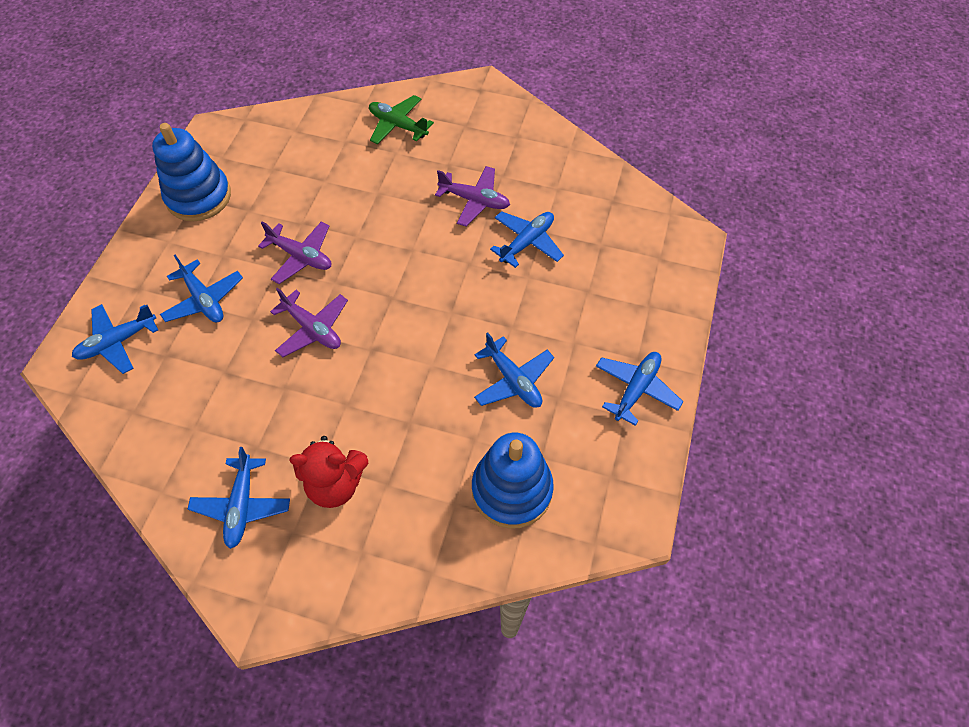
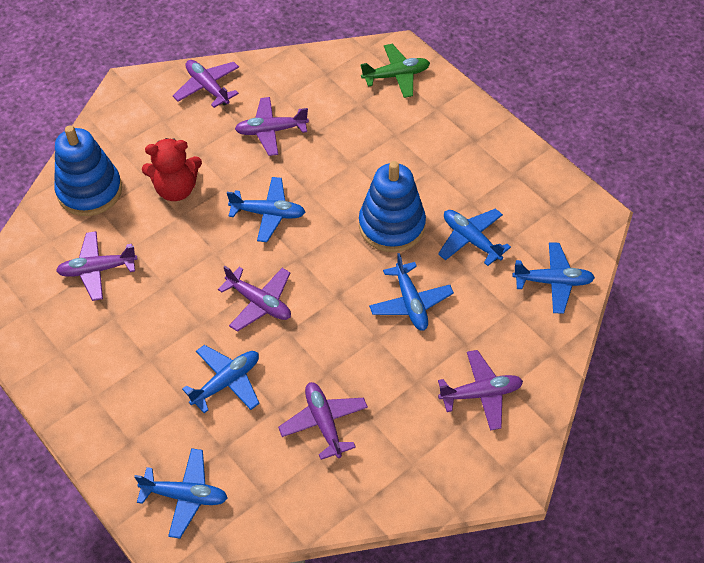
purple plane: 3 -> 6

